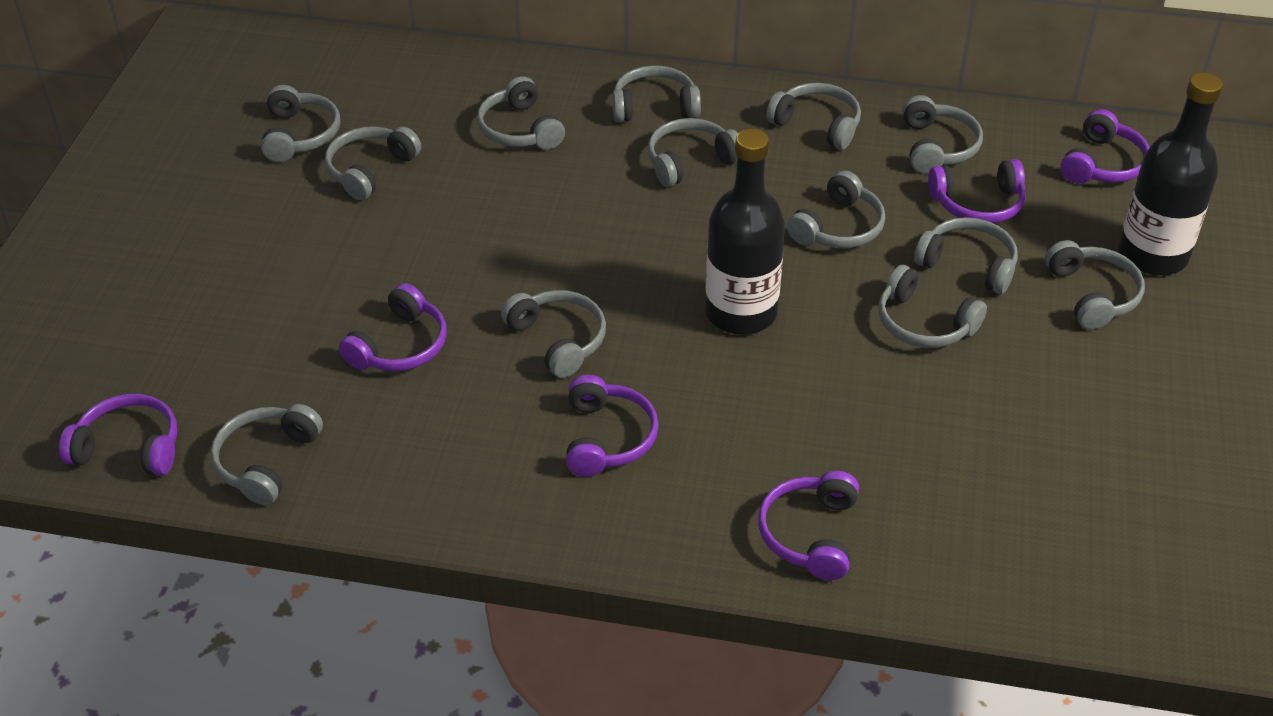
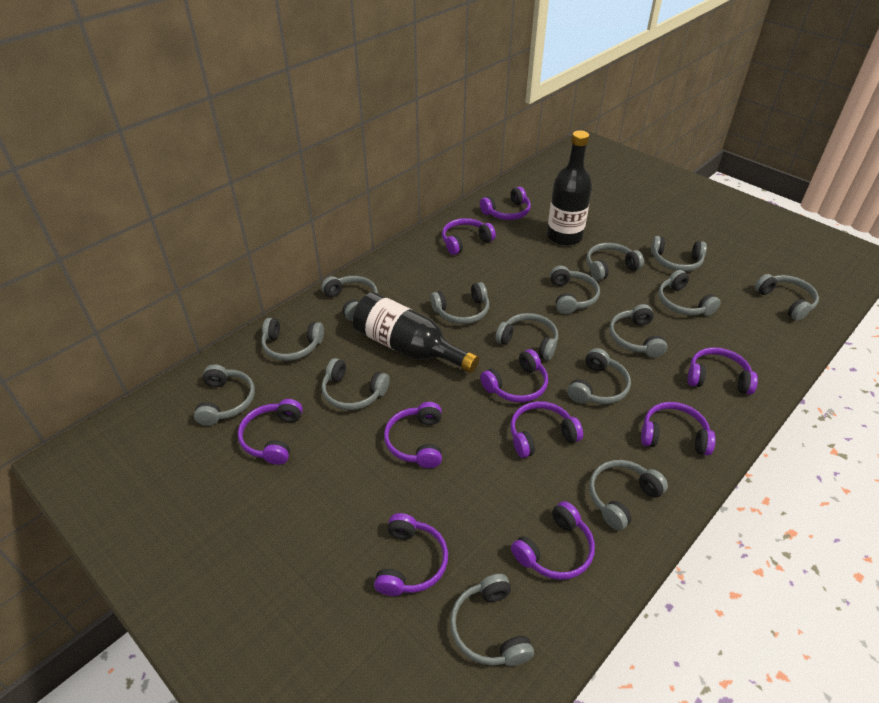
grey headphones: 13 -> 15
purple headphones: 6 -> 10

